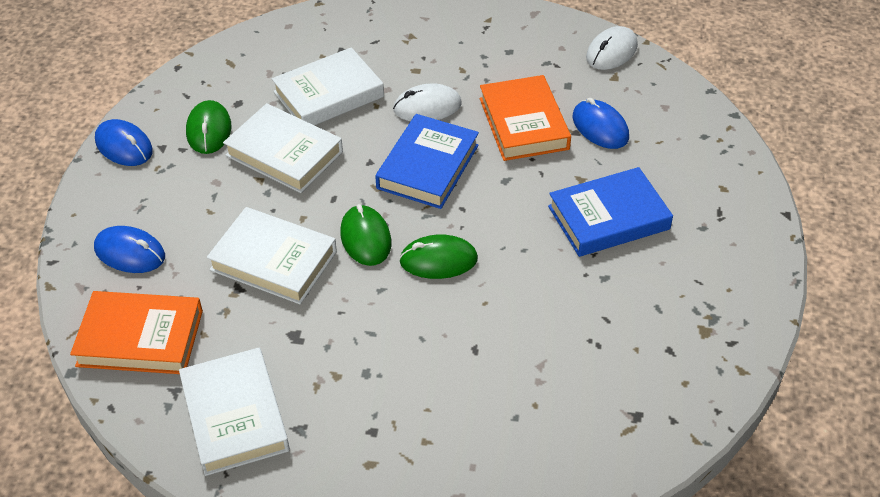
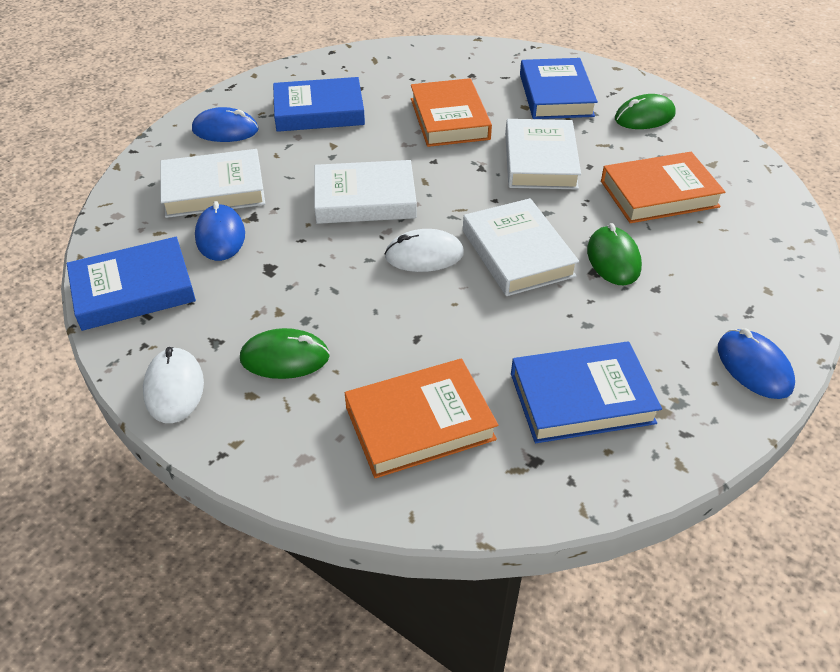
blue book: 2 -> 4
orange book: 2 -> 3

